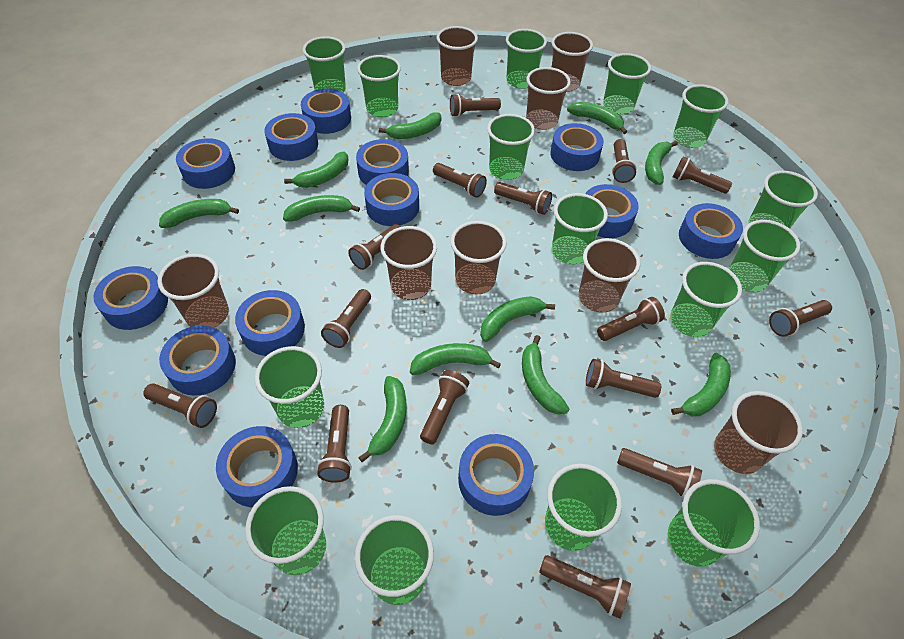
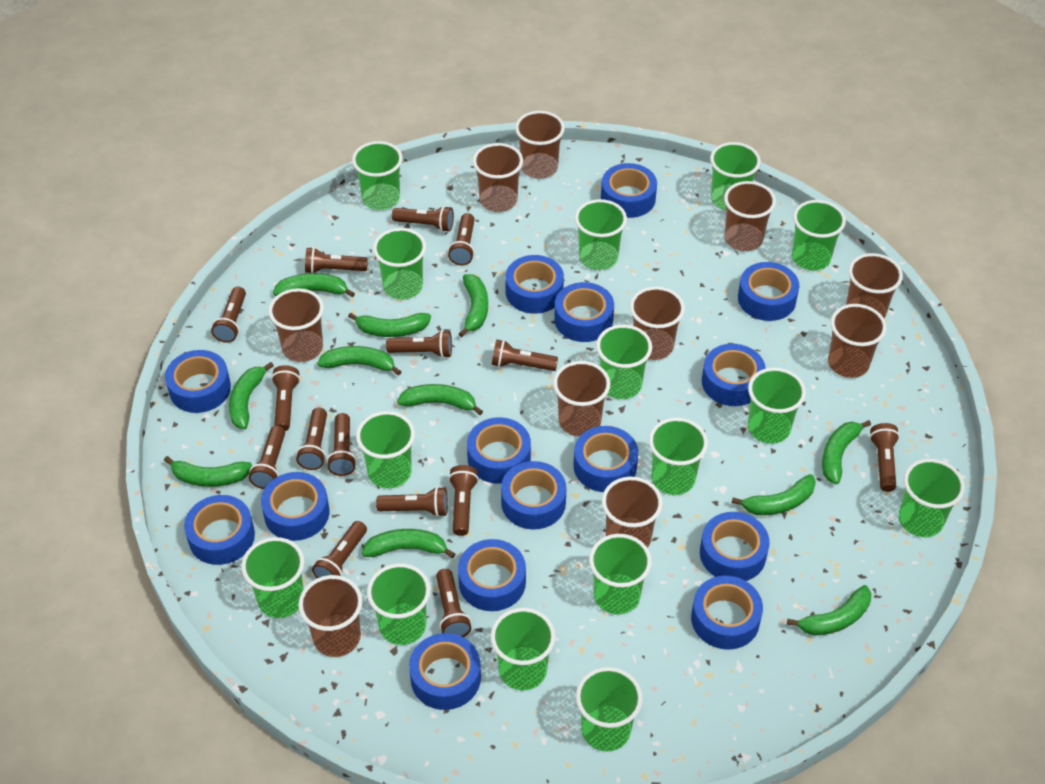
blue tape: 13 -> 15
brown cup: 8 -> 10

